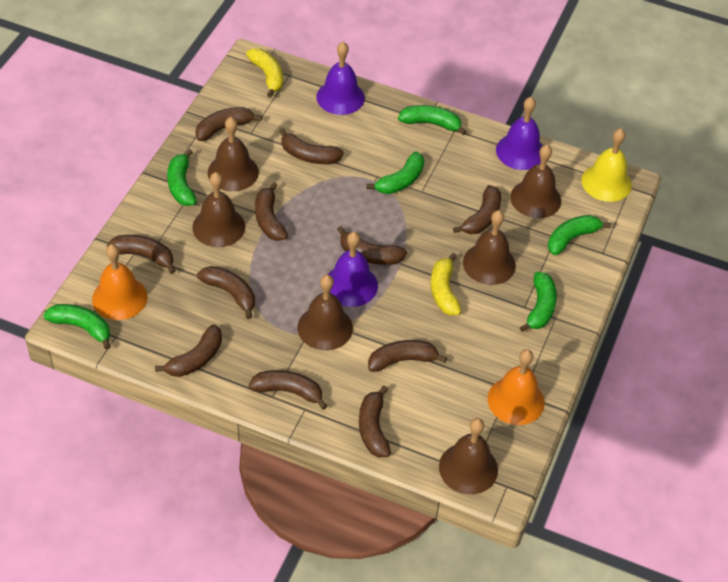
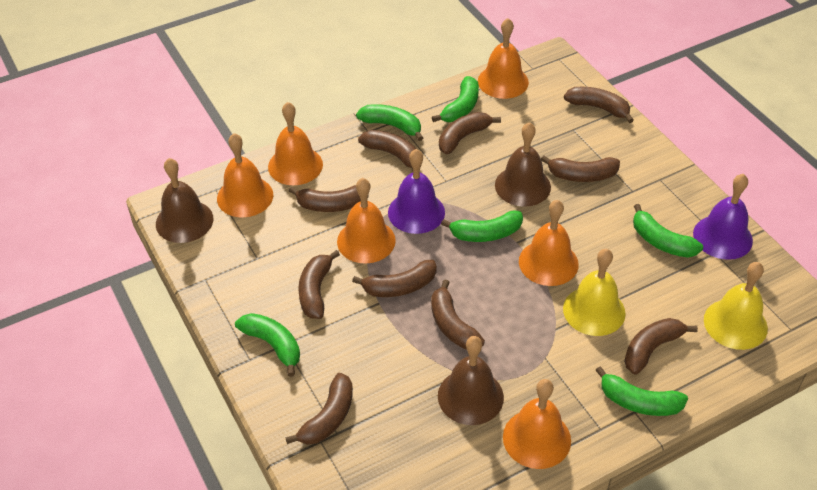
brown banana: 11 -> 10
brown bell: 6 -> 3
orange bell: 2 -> 6
purple bell: 3 -> 2
yellow banana: 2 -> 0
yellow bell: 1 -> 2

